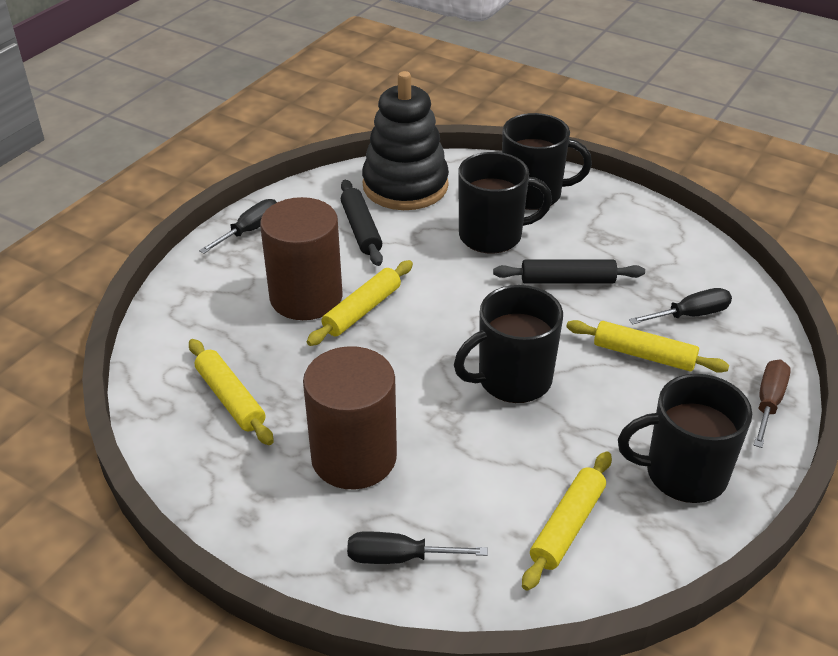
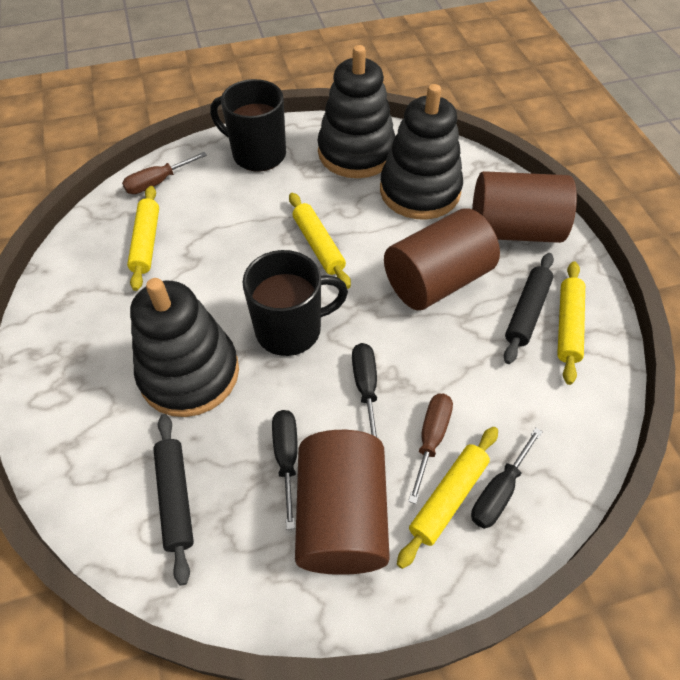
black mug: 4 -> 2
black stacking toy: 1 -> 3
brown cylinder: 2 -> 3
brown screwdriver: 1 -> 2

